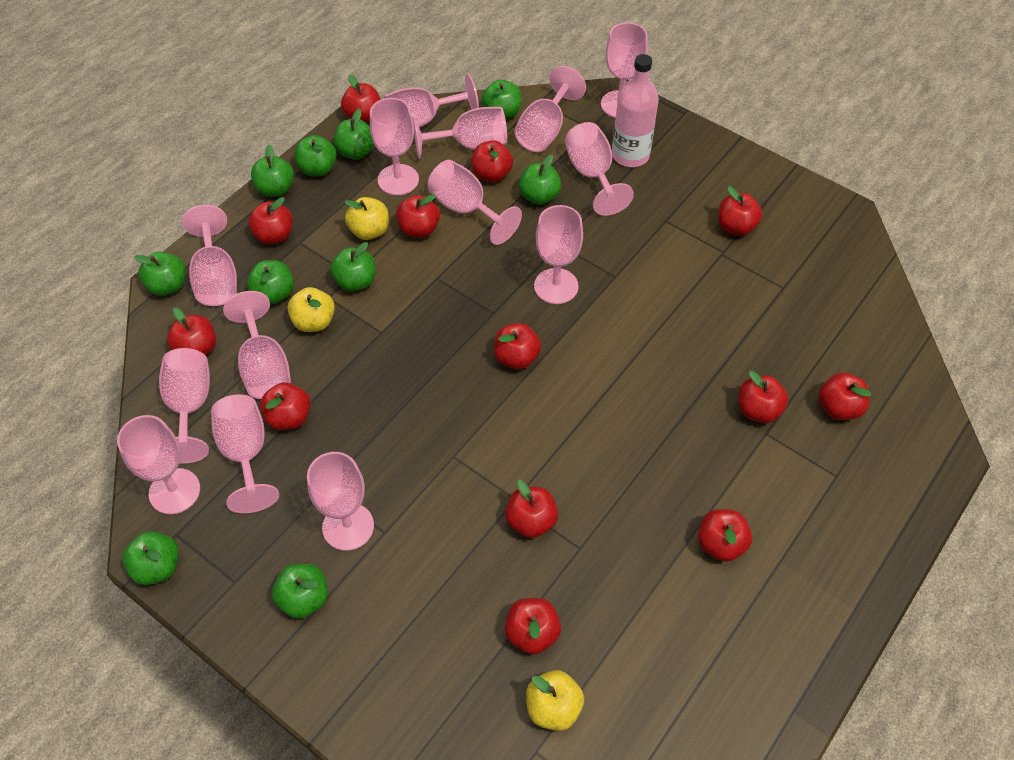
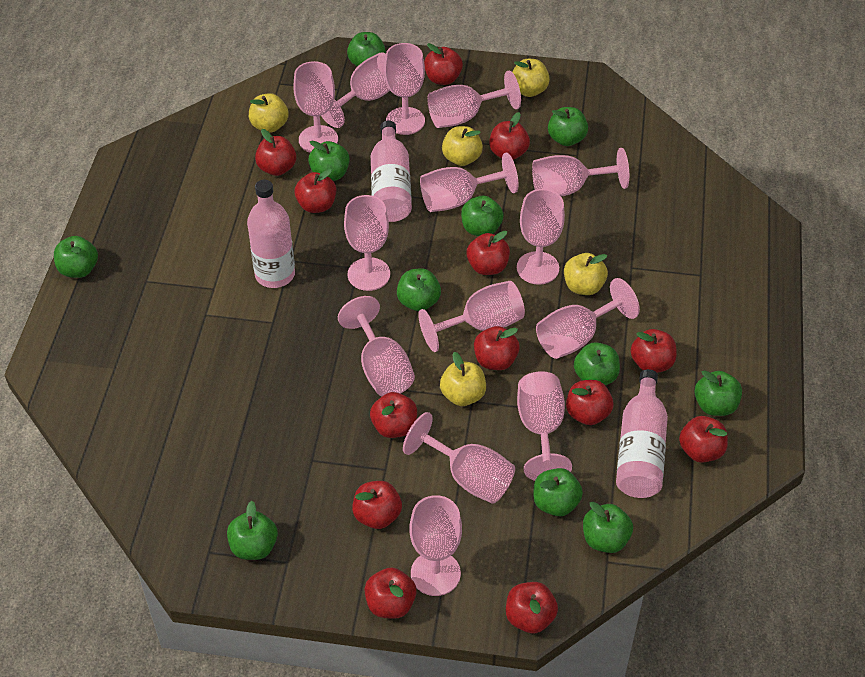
green apple: 10 -> 11
pink bottle: 1 -> 3
yellow apple: 3 -> 5

